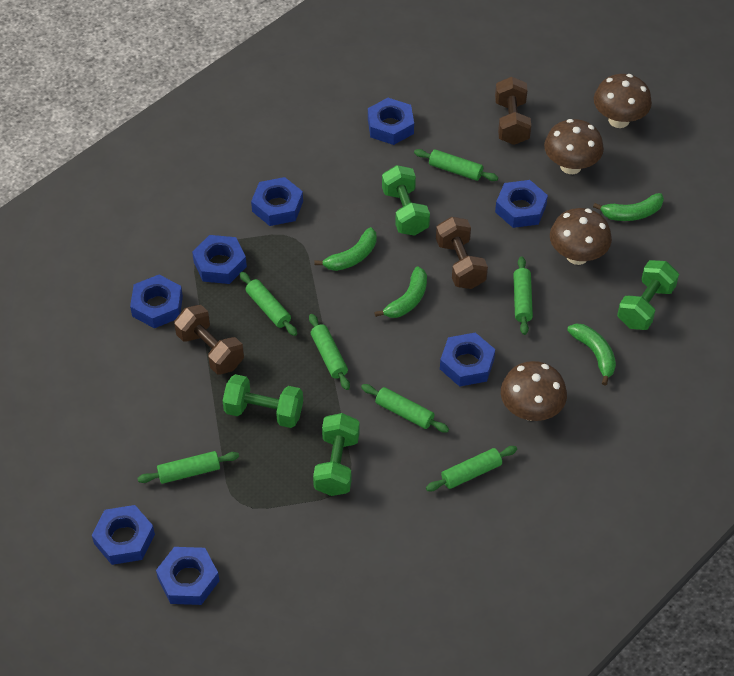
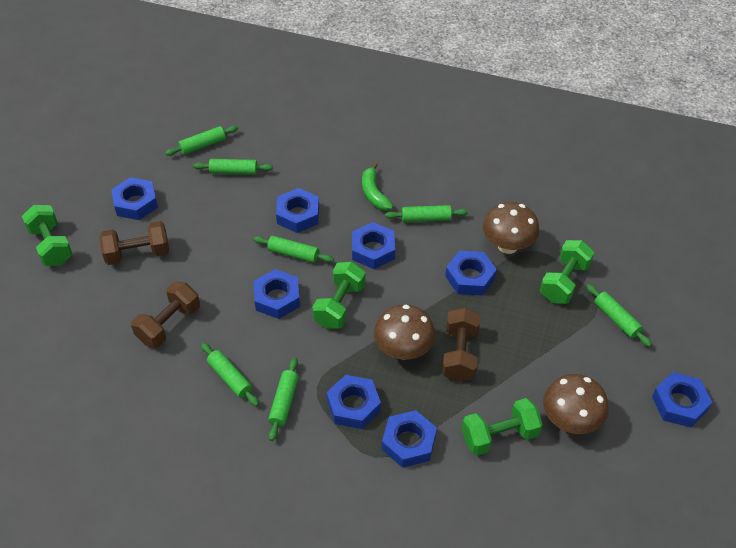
brown mushroom: 4 -> 3
green banana: 4 -> 1

